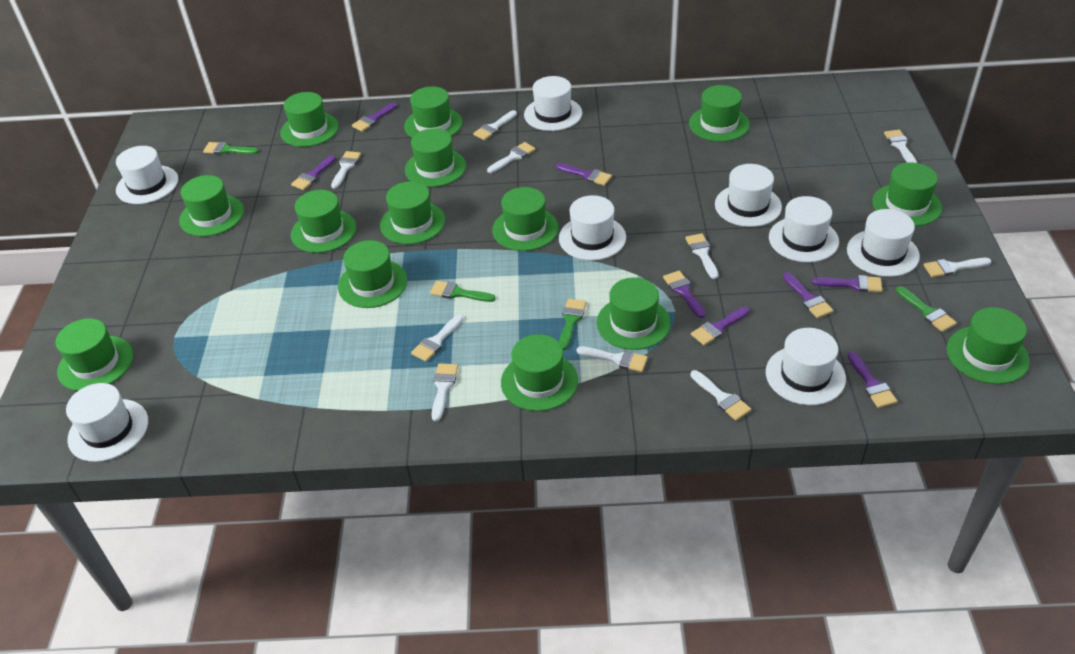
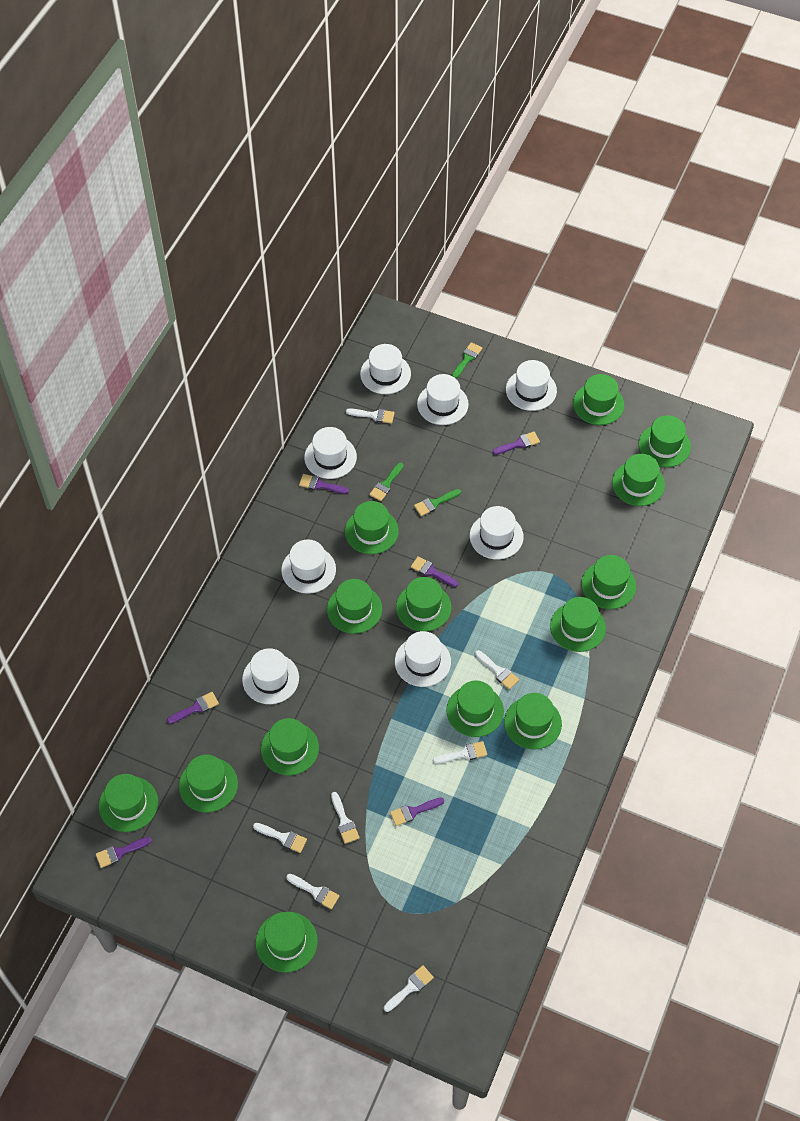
green brush: 4 -> 3
purple brush: 8 -> 6
white brush: 10 -> 7

